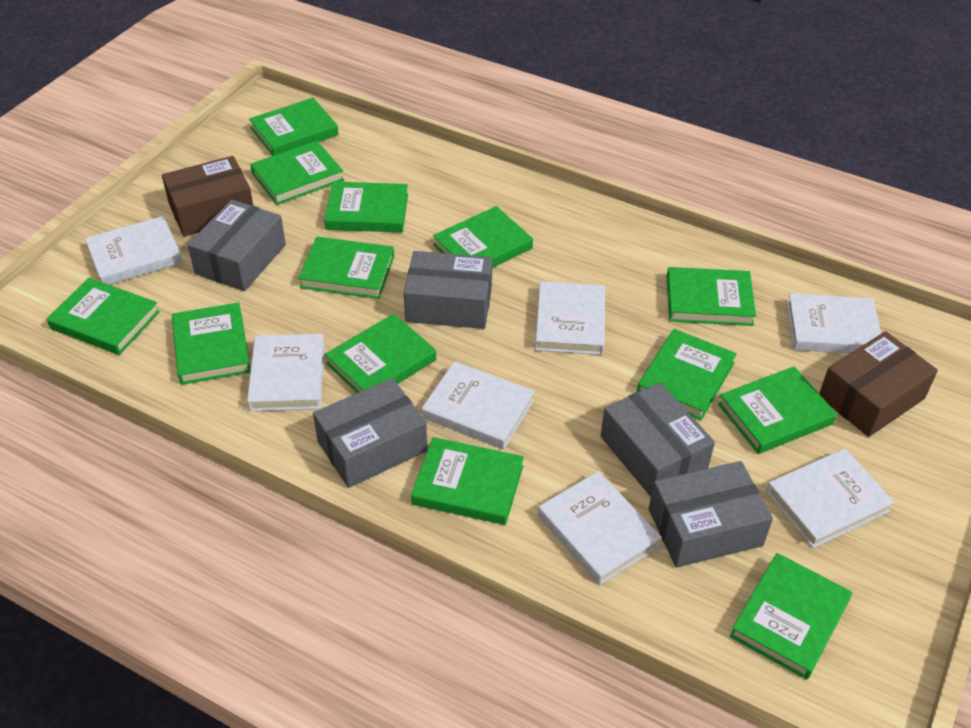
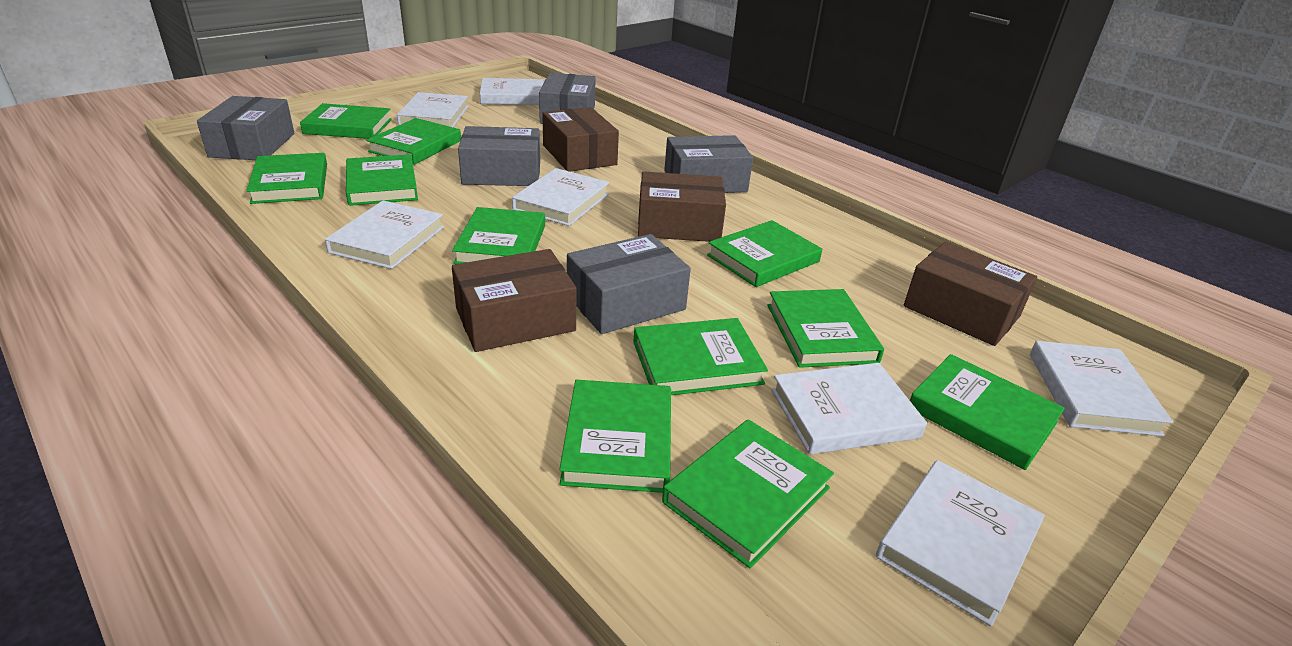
brown box: 2 -> 4
green book: 13 -> 11

